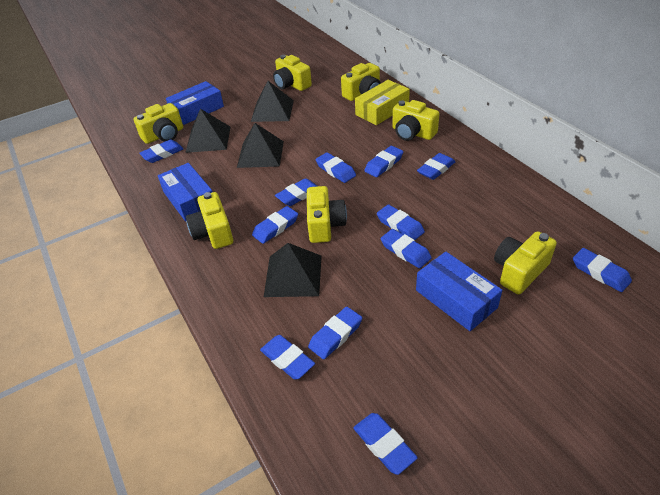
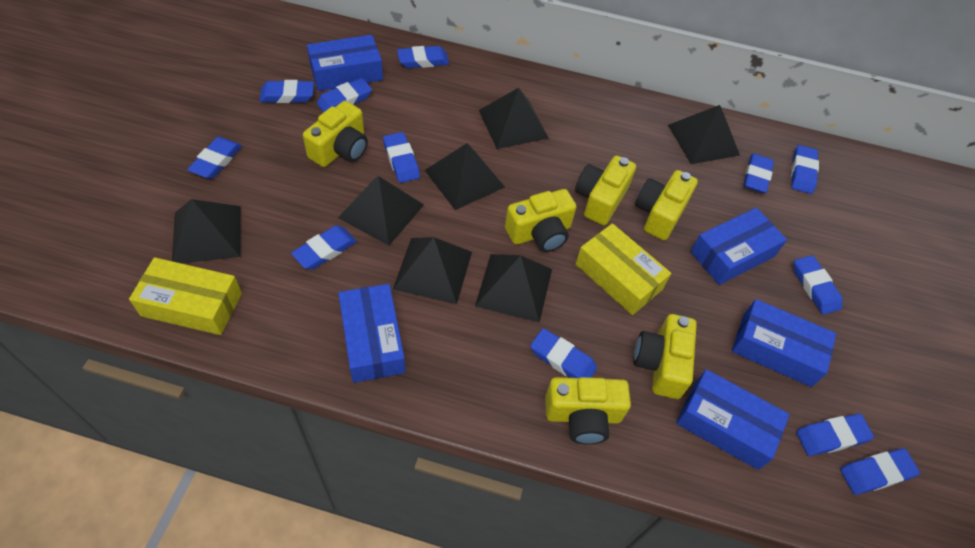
black pyramid: 4 -> 7
blue box: 3 -> 5
yellow box: 1 -> 2
yellow camera: 7 -> 6

